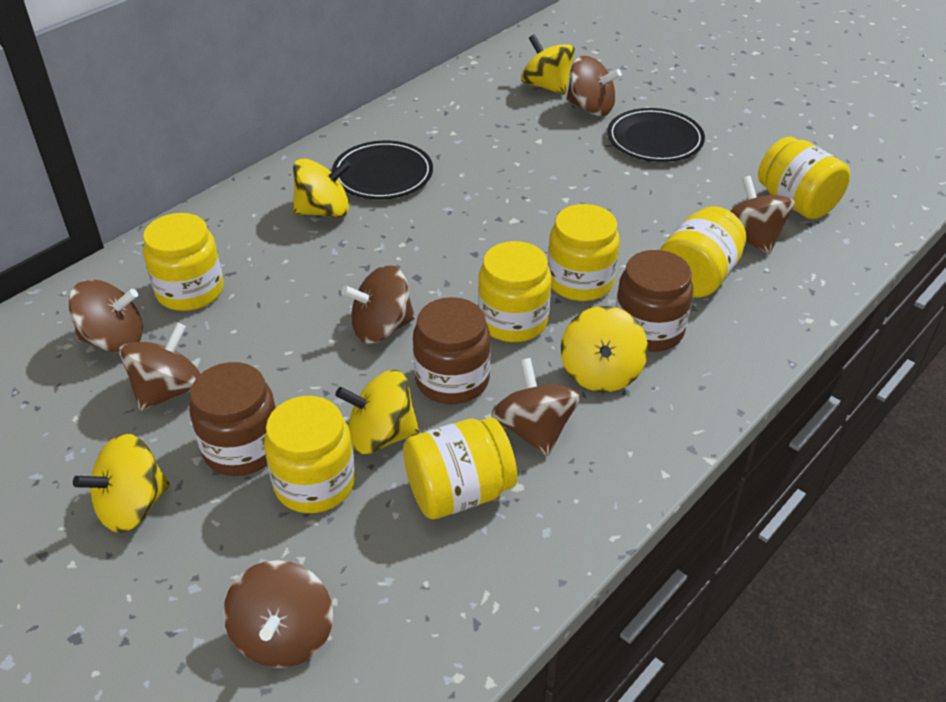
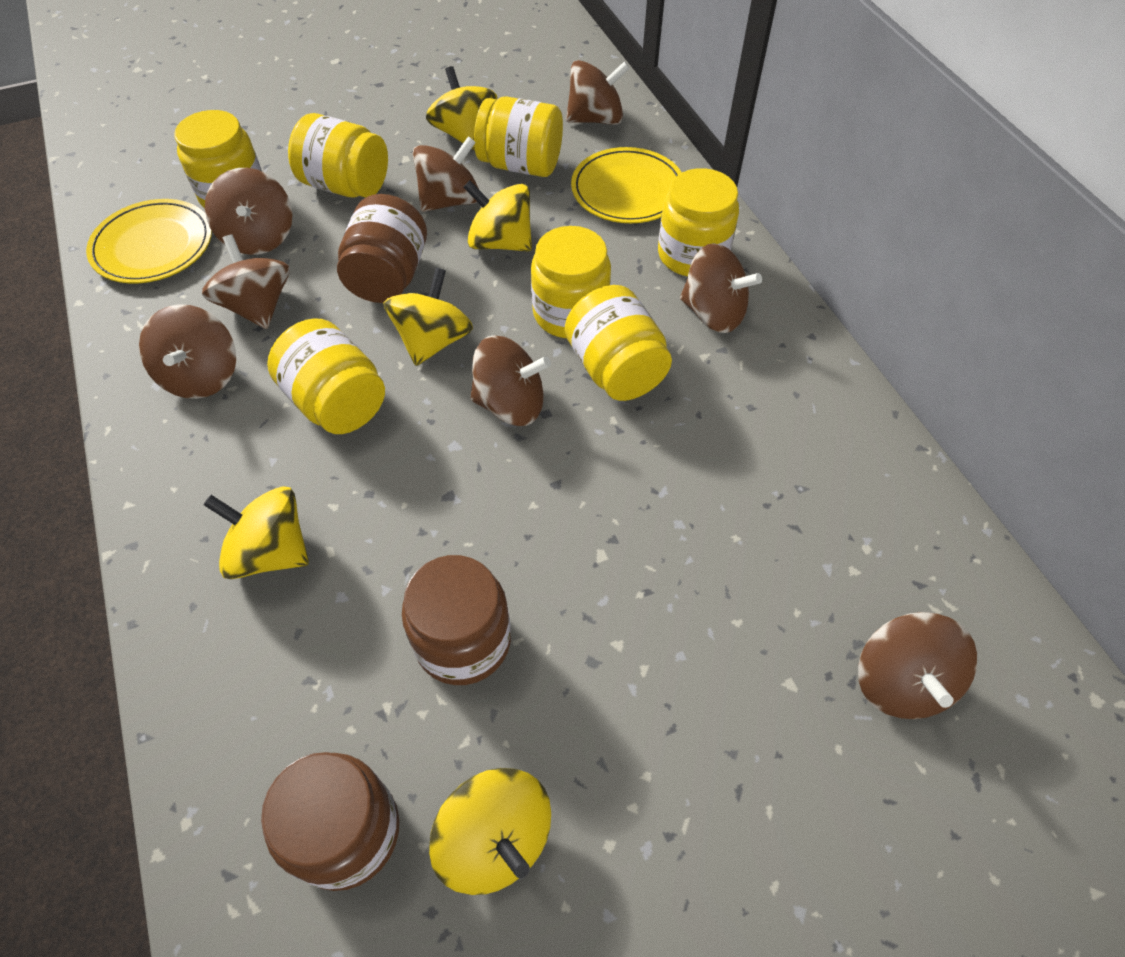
black plate: 2 -> 0
brown spinning top: 7 -> 8
yellow plate: 0 -> 2

